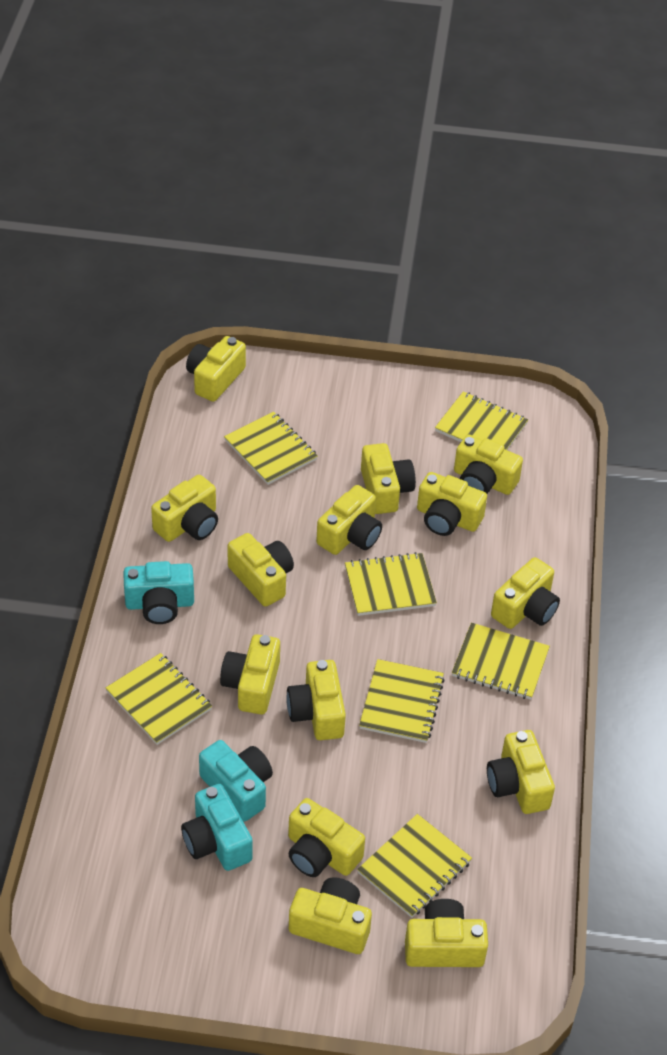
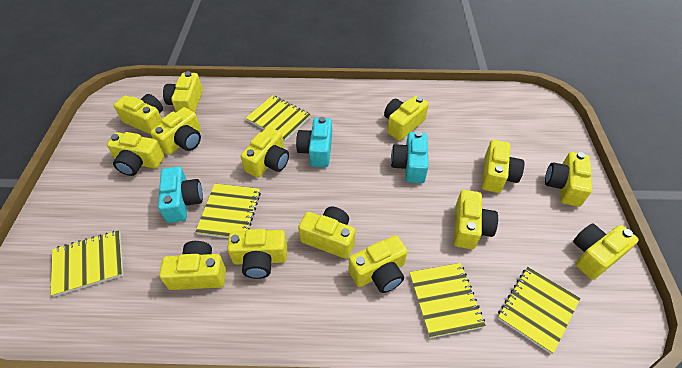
yellow notebook: 7 -> 5

